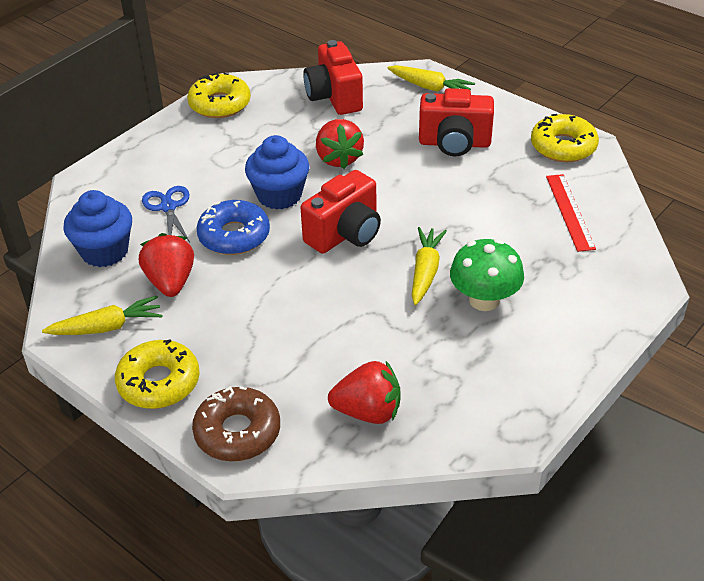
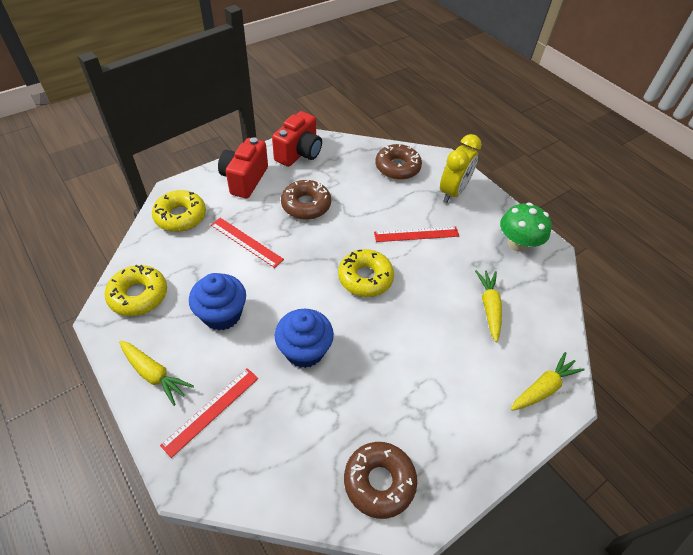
blue donut: 1 -> 0
blue scissors: 1 -> 0
brown donut: 1 -> 3
red camera: 3 -> 2
red ruler: 1 -> 3
red strawberry: 3 -> 0
yellow clock: 0 -> 1

